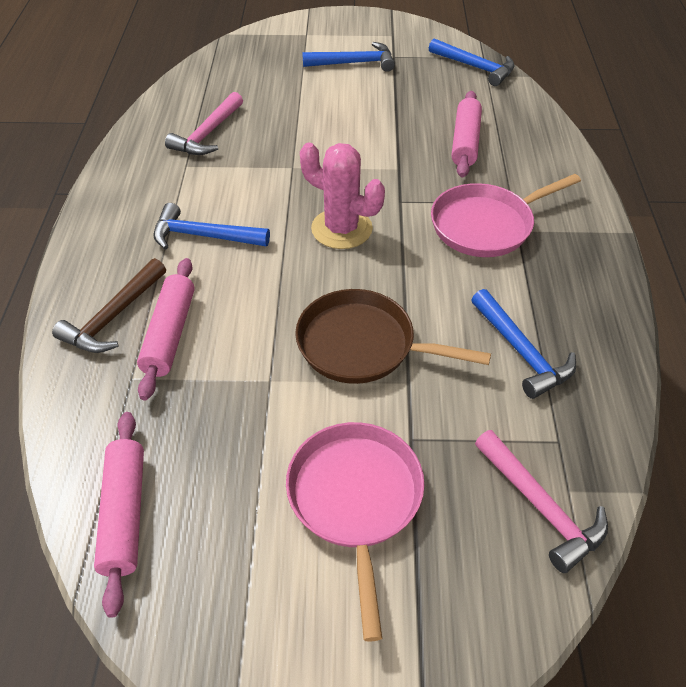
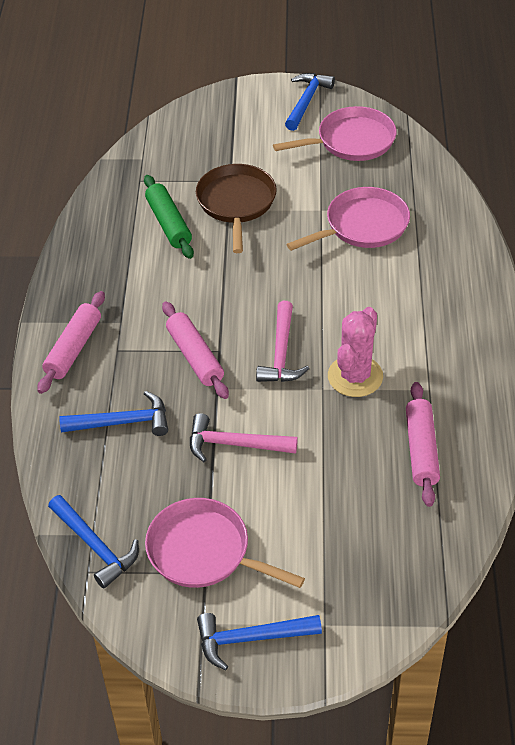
brown hammer: 1 -> 0
green rolling pin: 0 -> 1
pink pan: 2 -> 3

